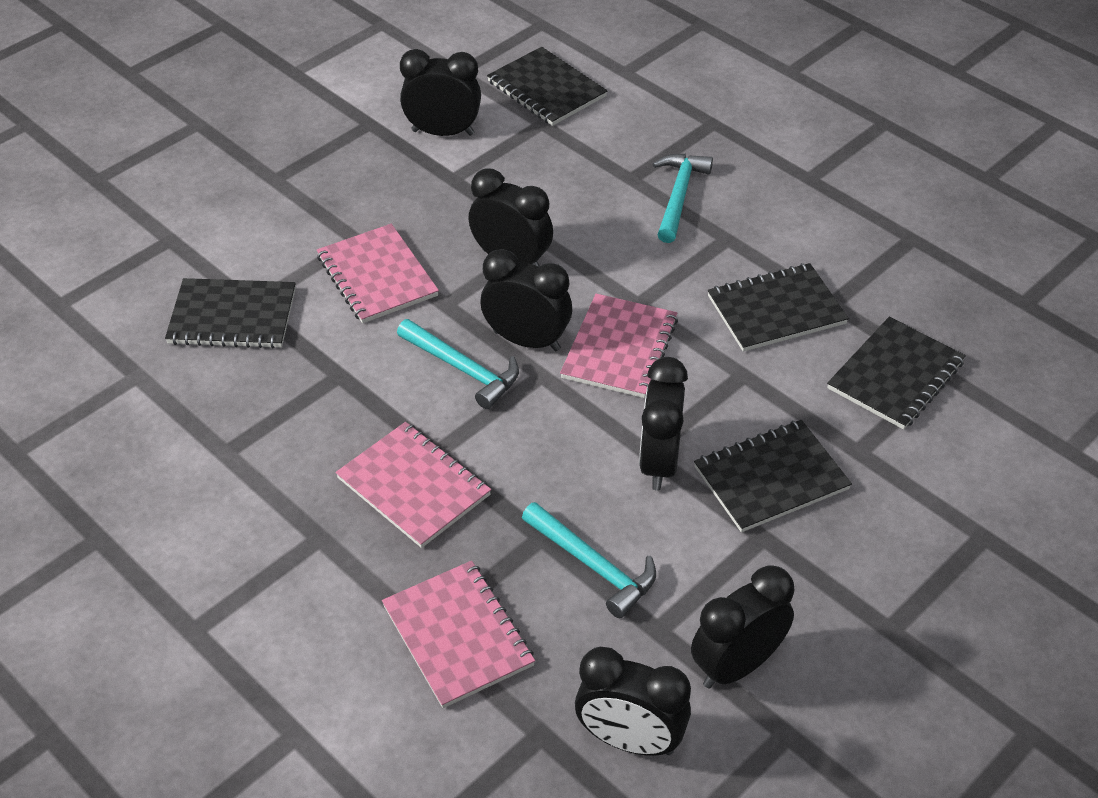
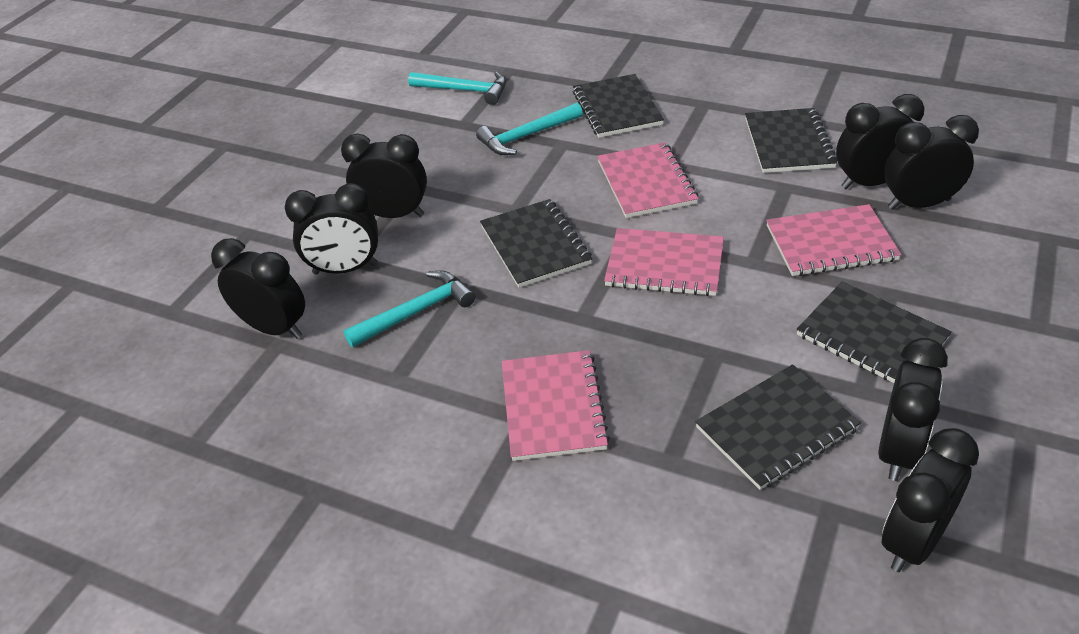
black clock: 6 -> 7

